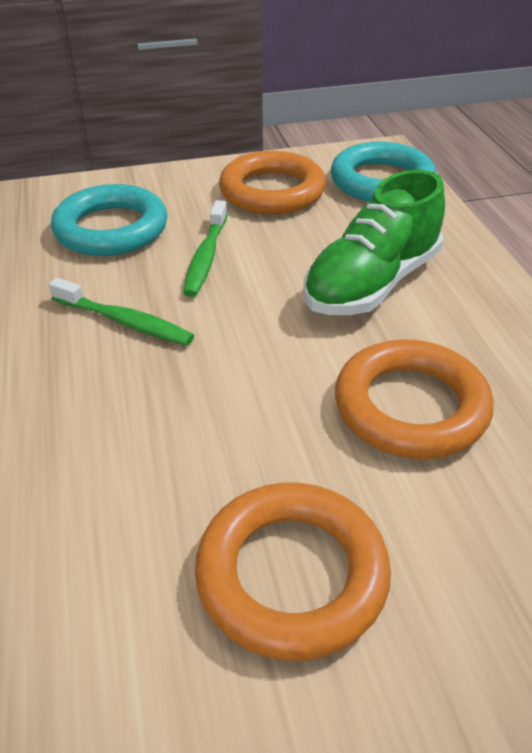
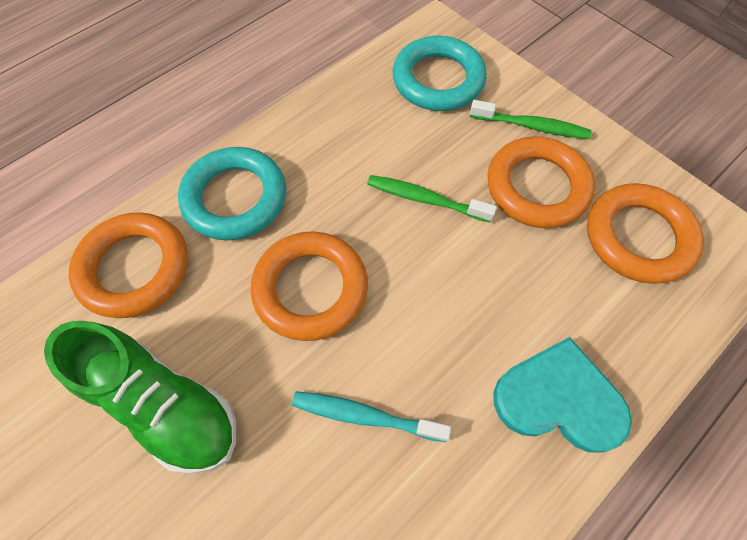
orange ring: 3 -> 4
turquoise heart: 0 -> 1
turquoise toothbrush: 0 -> 1

